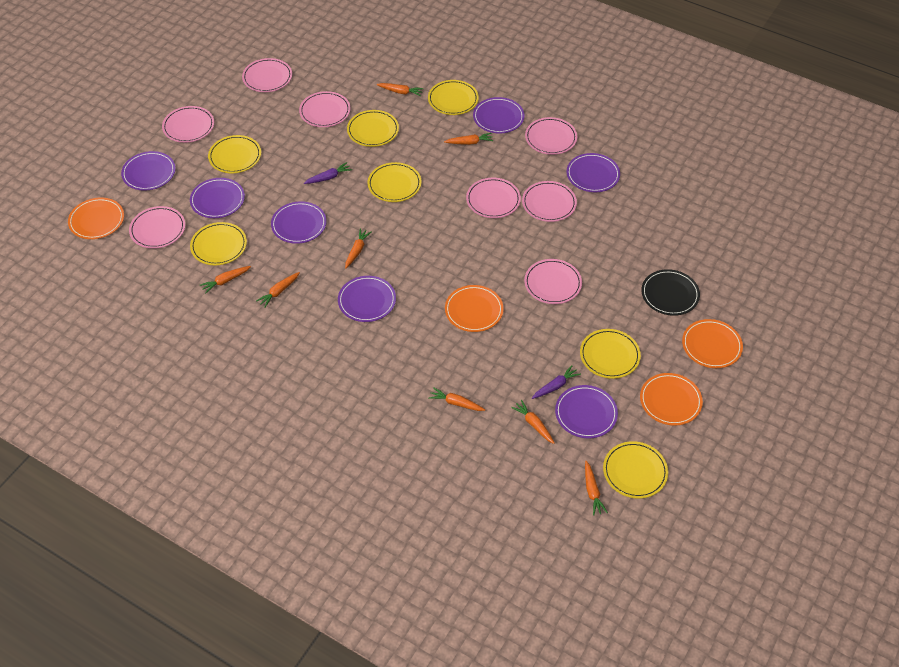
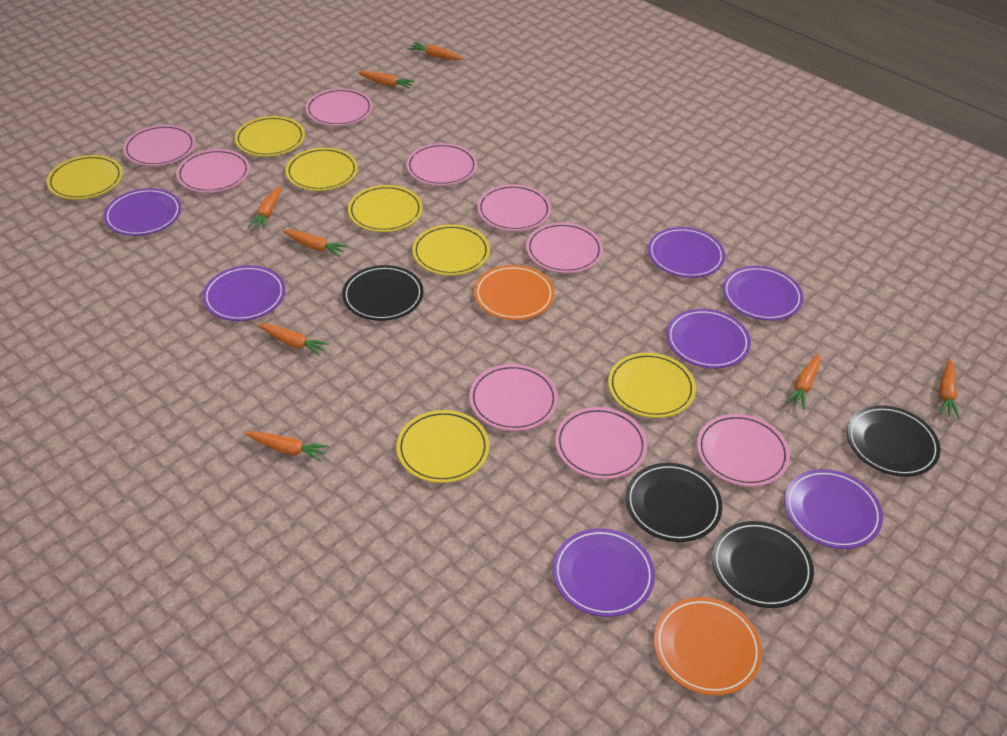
black plate: 1 -> 4
orange plate: 4 -> 2
pink plate: 8 -> 9
purple carrot: 2 -> 0

